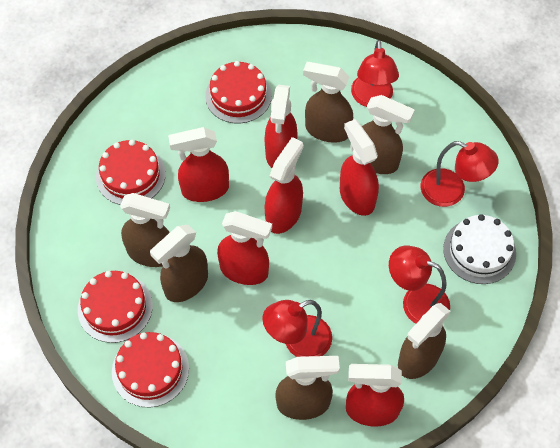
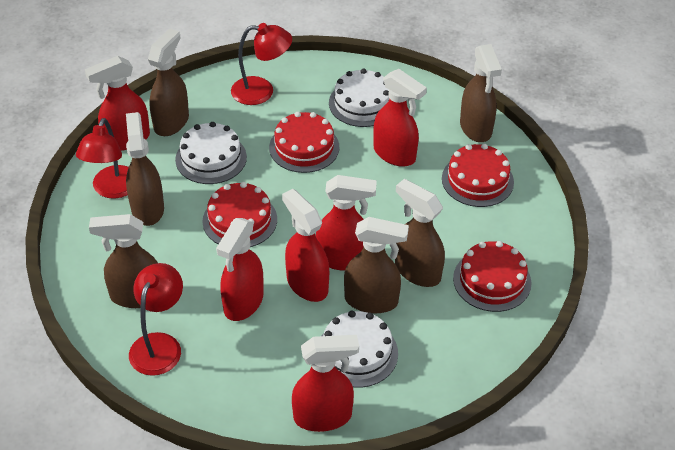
red lamp: 4 -> 3
white cake: 1 -> 3

